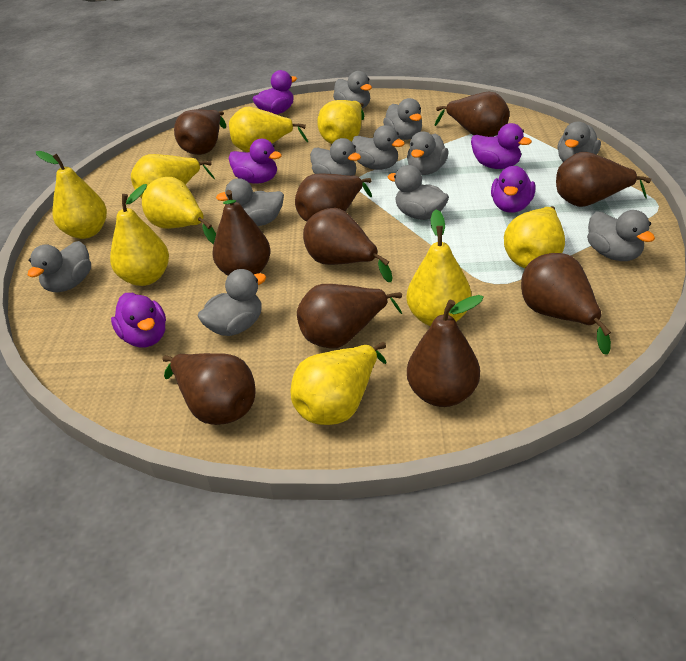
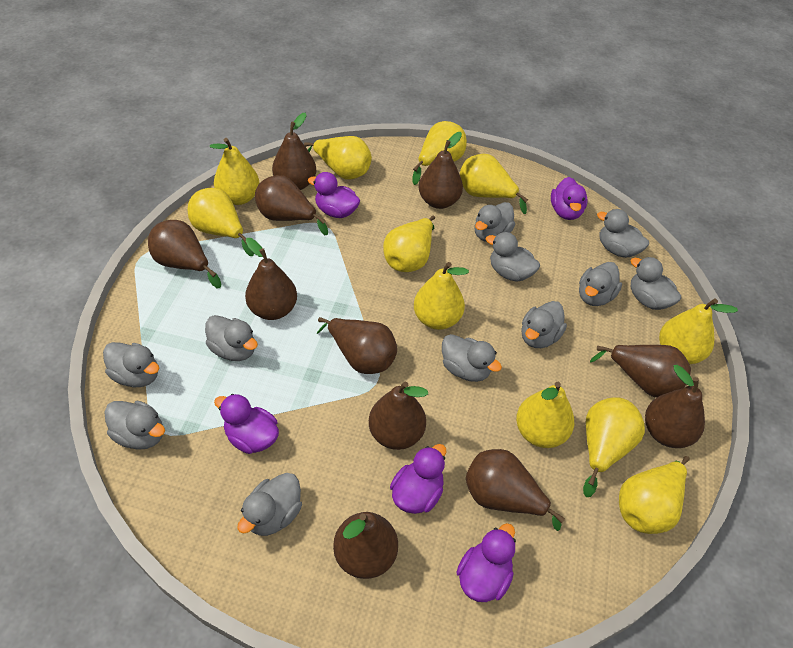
brown pear: 10 -> 11
yellow pear: 9 -> 11

